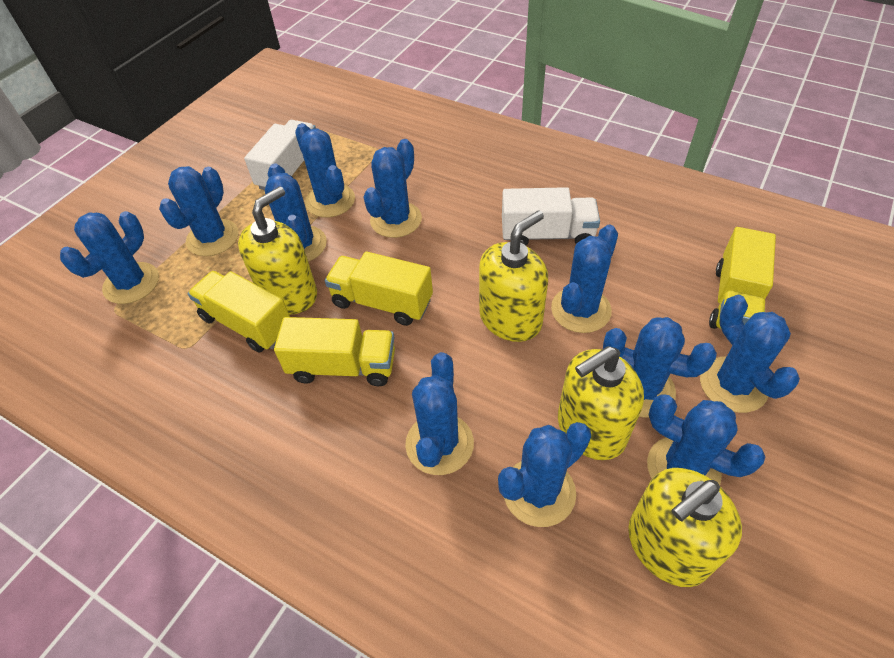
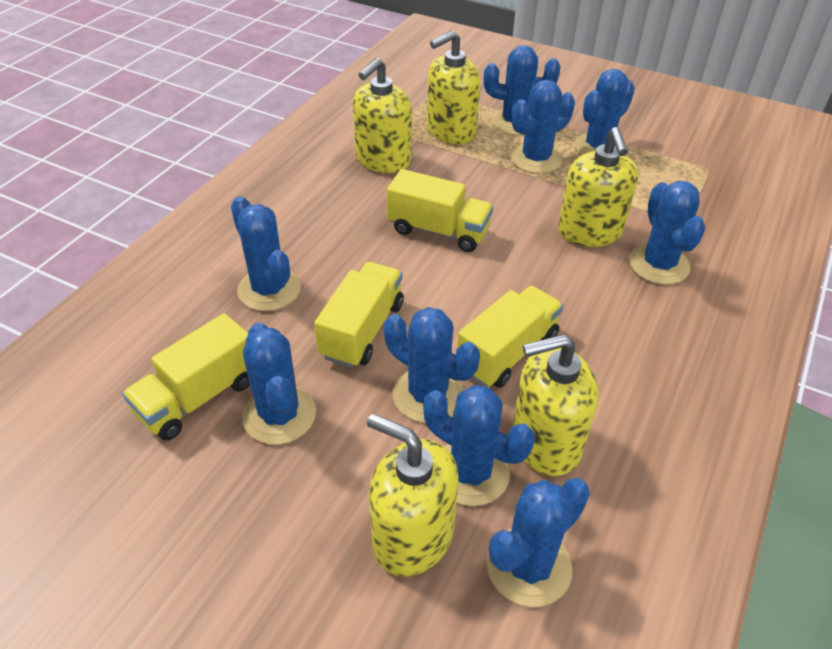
blue cactus: 11 -> 9
white truck: 2 -> 0
yellow soap dispenser: 4 -> 5

